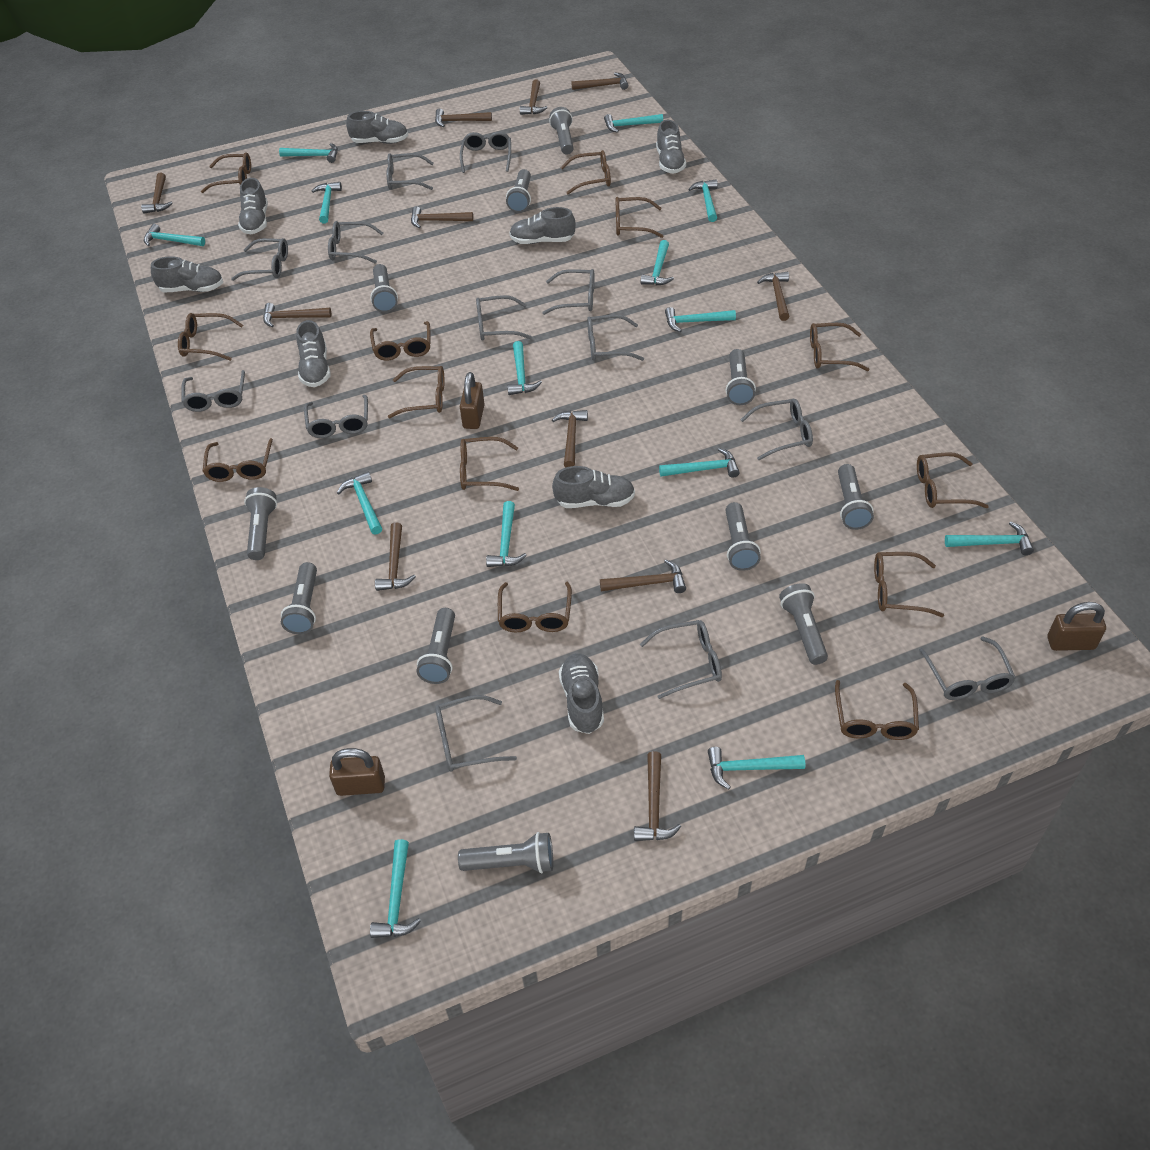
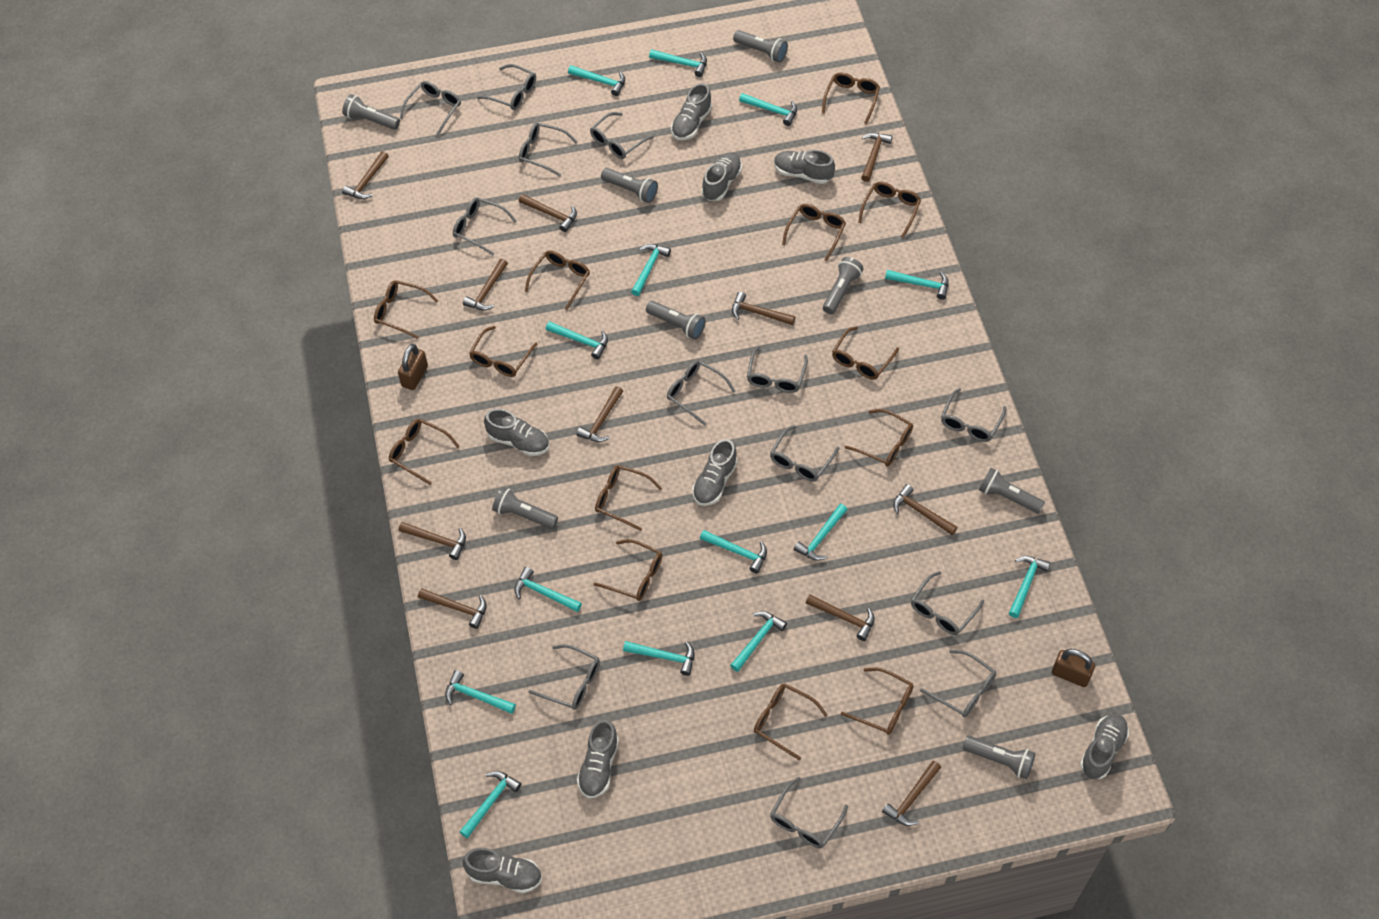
brown padlock: 3 -> 2
grey flashlight: 11 -> 8

